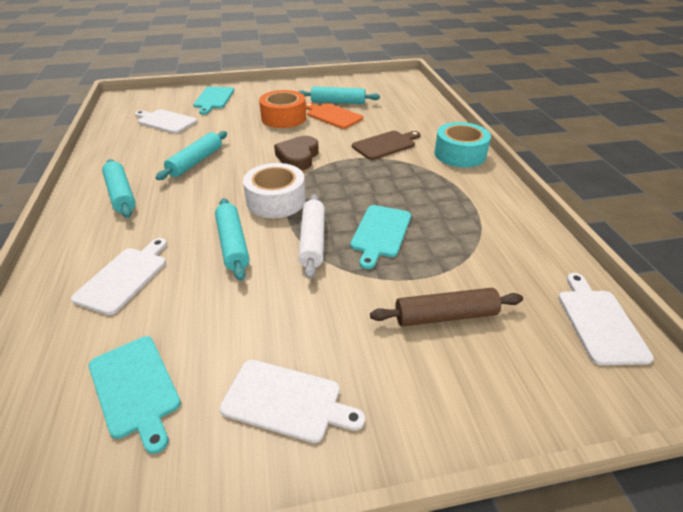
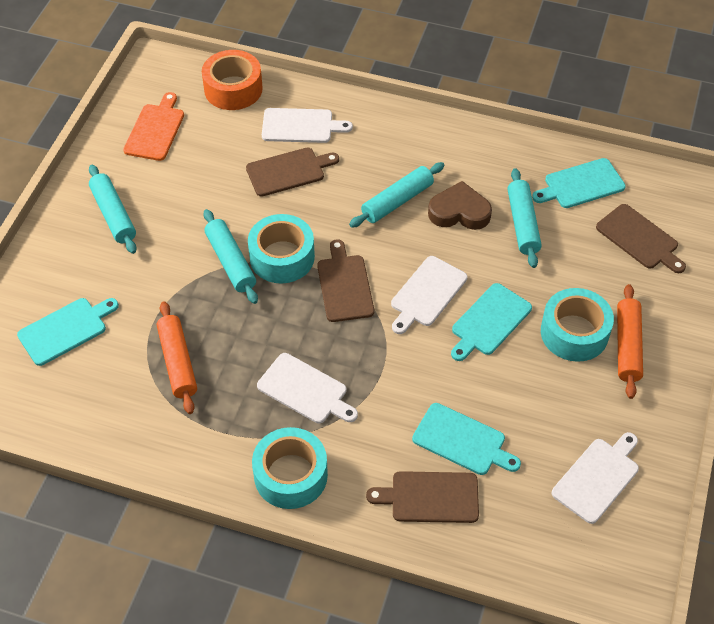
brown cutting board: 1 -> 4
brown rolling pin: 1 -> 0
orange rolling pin: 0 -> 2
turquoise cutting board: 3 -> 4
turquoise tape: 1 -> 3
white rolling pin: 1 -> 0
white tape: 1 -> 0

